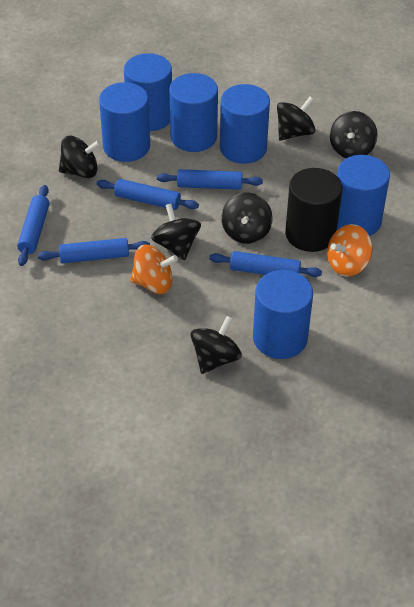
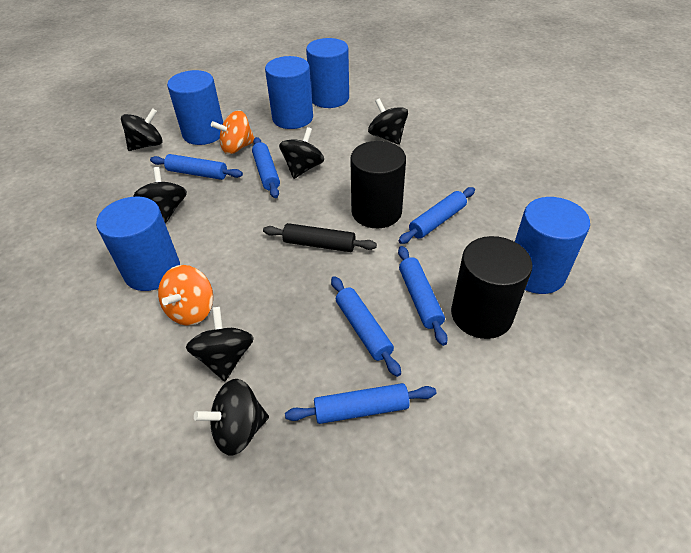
black cylinder: 1 -> 2
black rolling pin: 0 -> 1
blue cylinder: 6 -> 5
blue rolling pin: 5 -> 6

